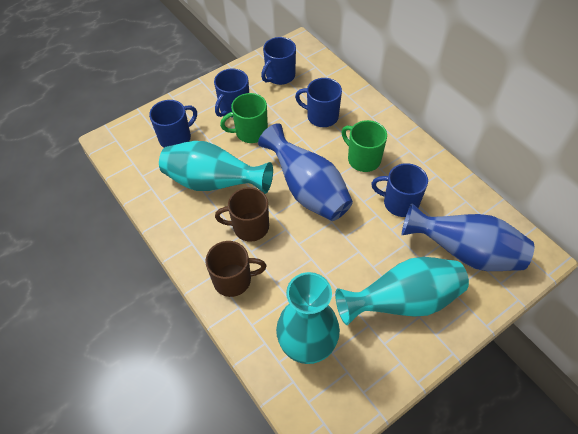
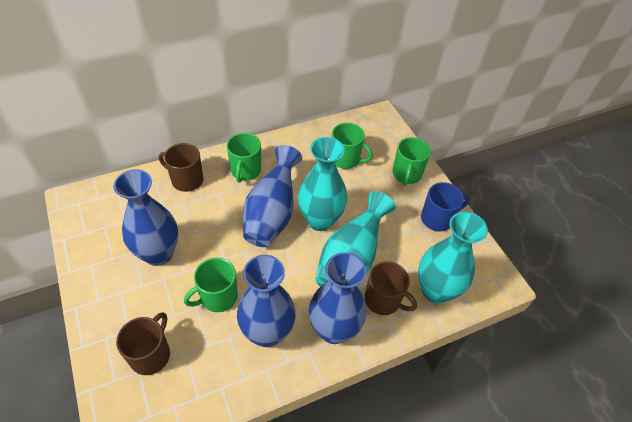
blue mug: 5 -> 1
blue vase: 2 -> 4
brown mug: 2 -> 3
green mug: 2 -> 4

